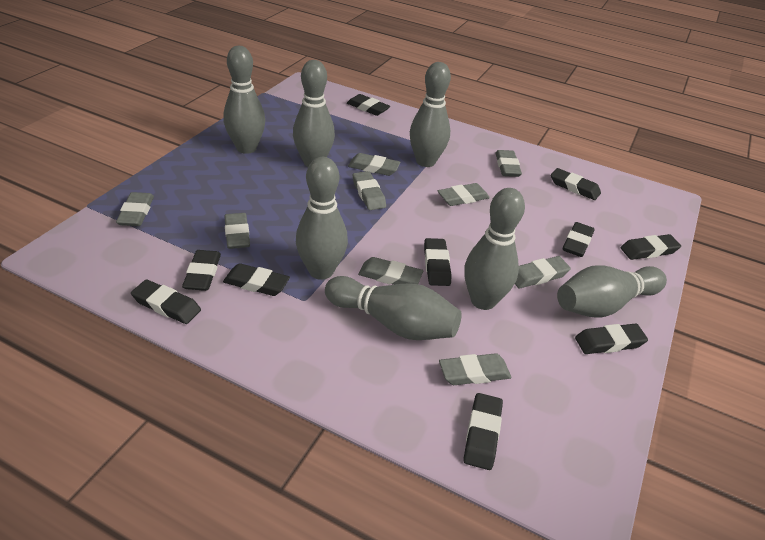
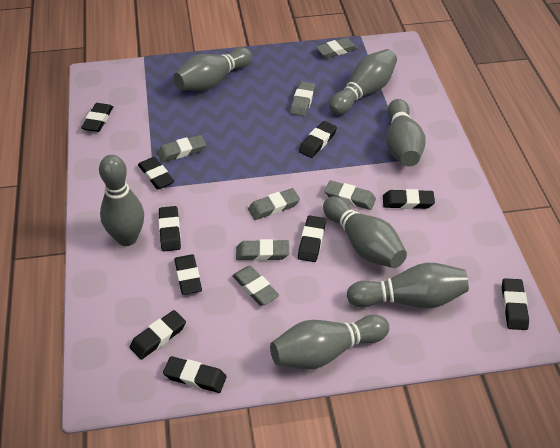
grey eraser: 9 -> 7

